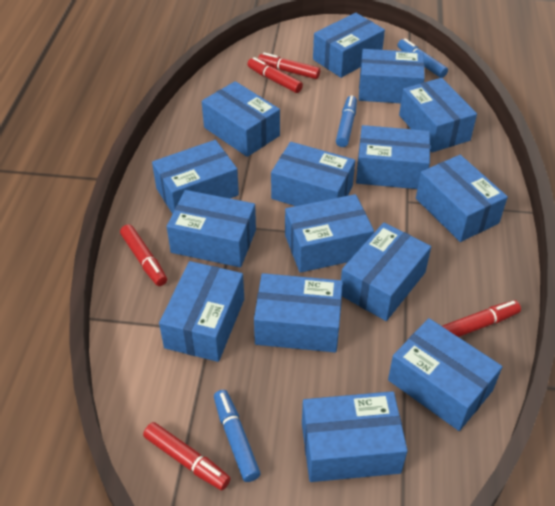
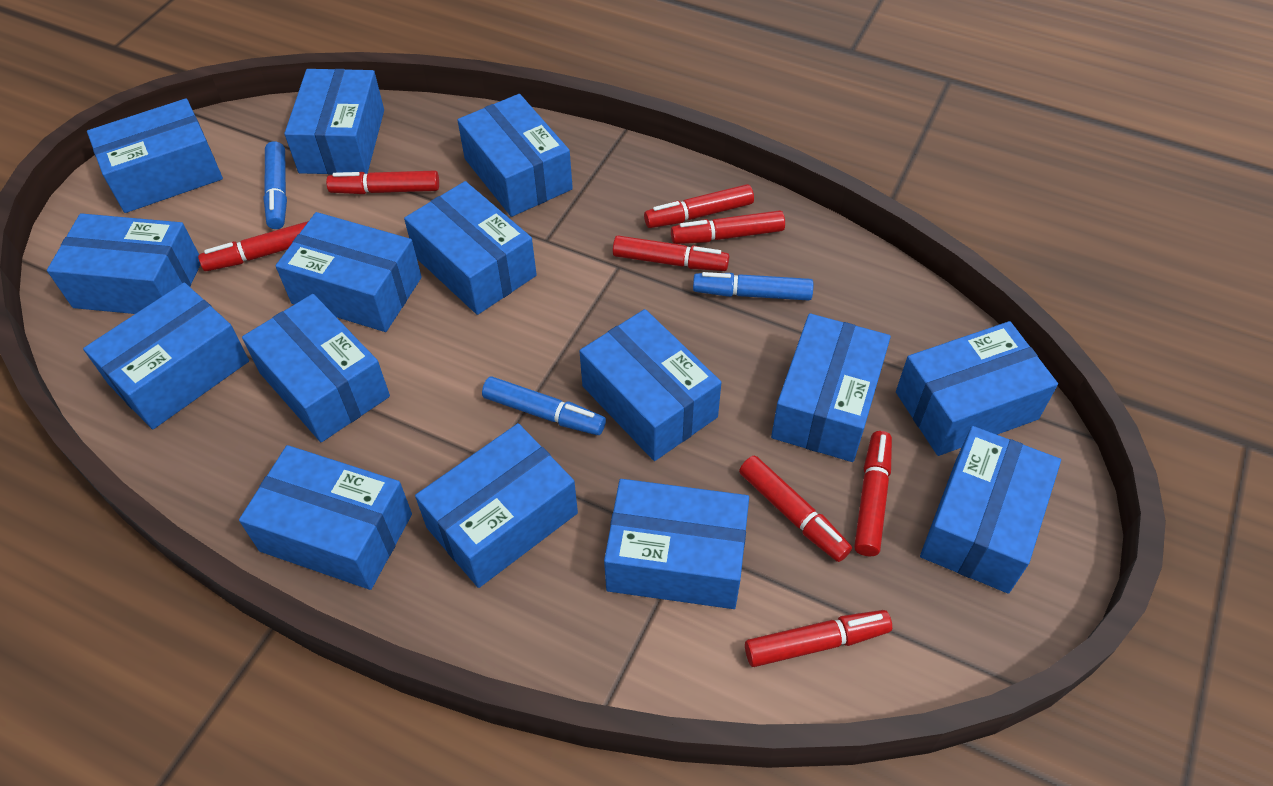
red marker: 5 -> 8

